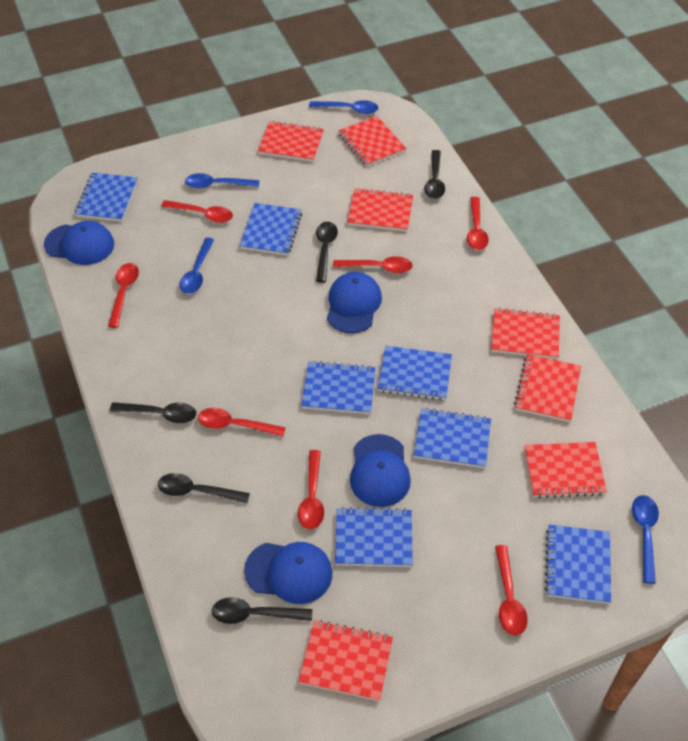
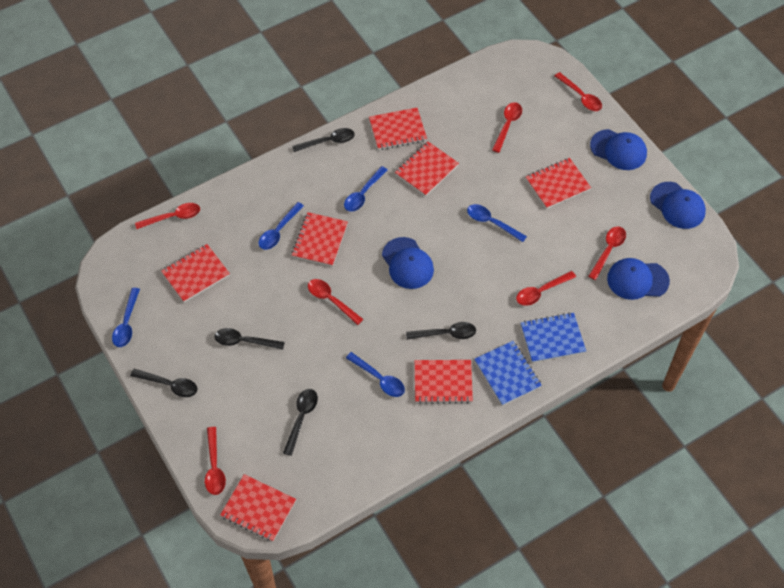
blue notebook: 7 -> 2
blue spoon: 4 -> 5

